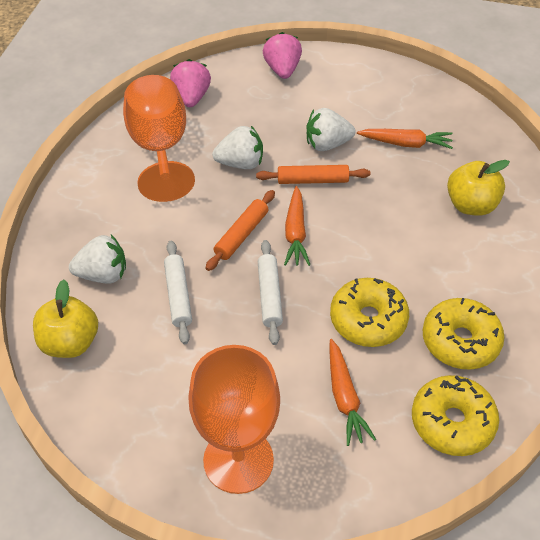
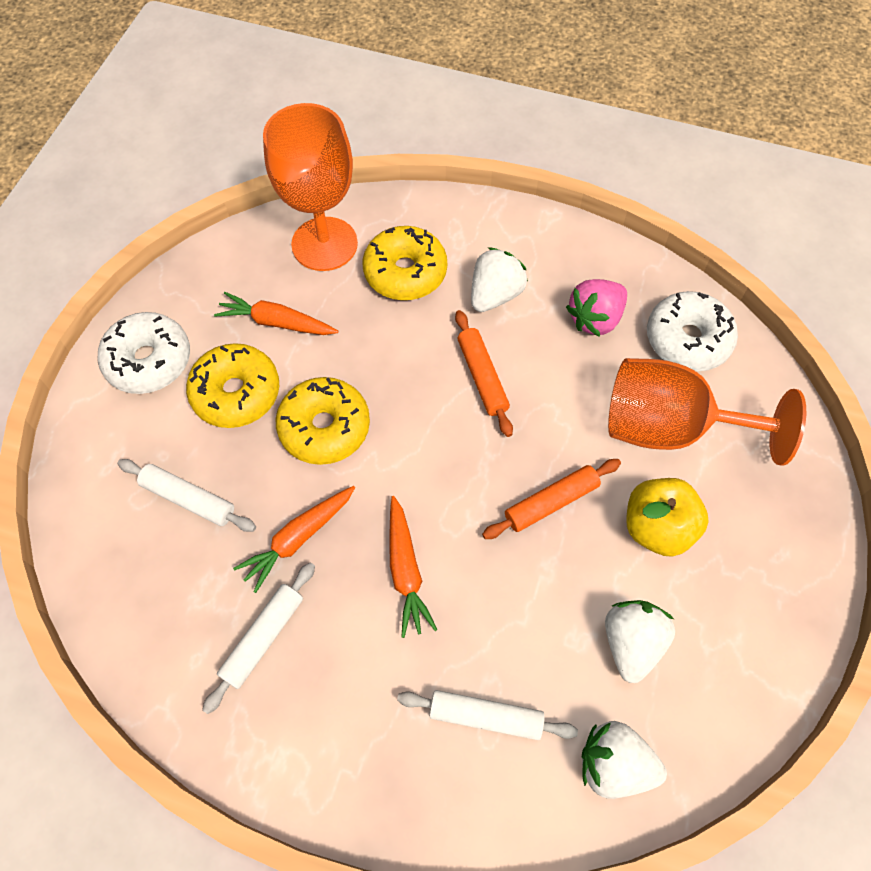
pink strawberry: 2 -> 1
white donut: 0 -> 2
white rolling pin: 2 -> 3
yellow apple: 2 -> 1

